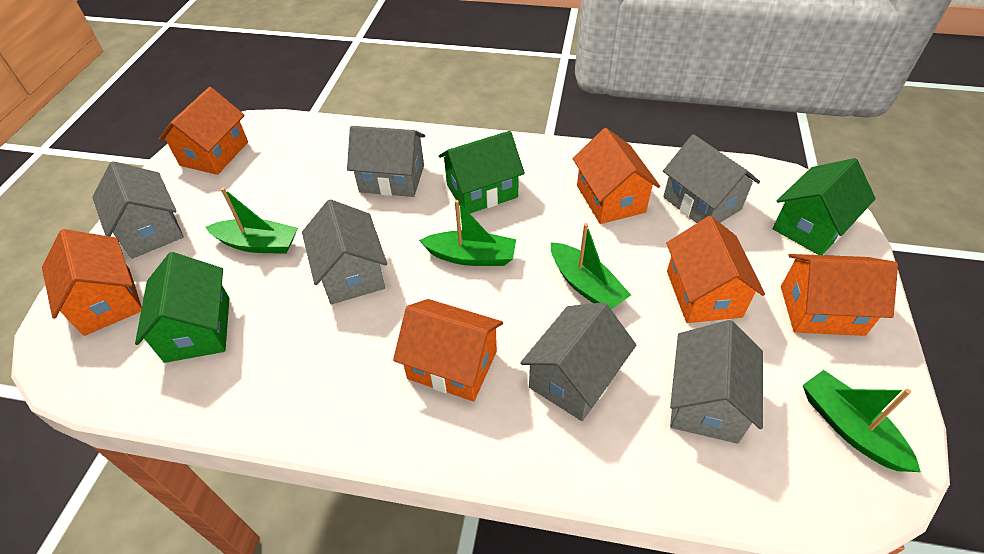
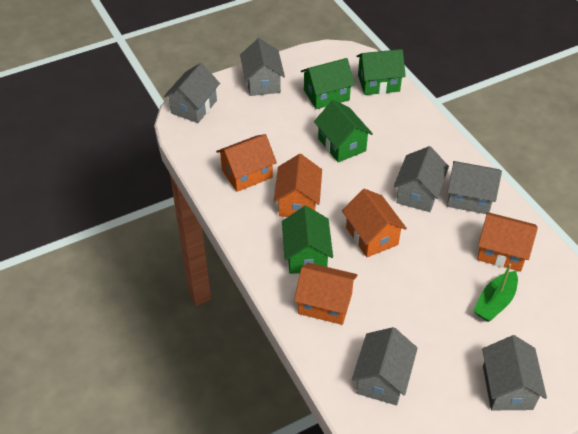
green boat: 4 -> 1
green house: 3 -> 4
orange house: 6 -> 5

